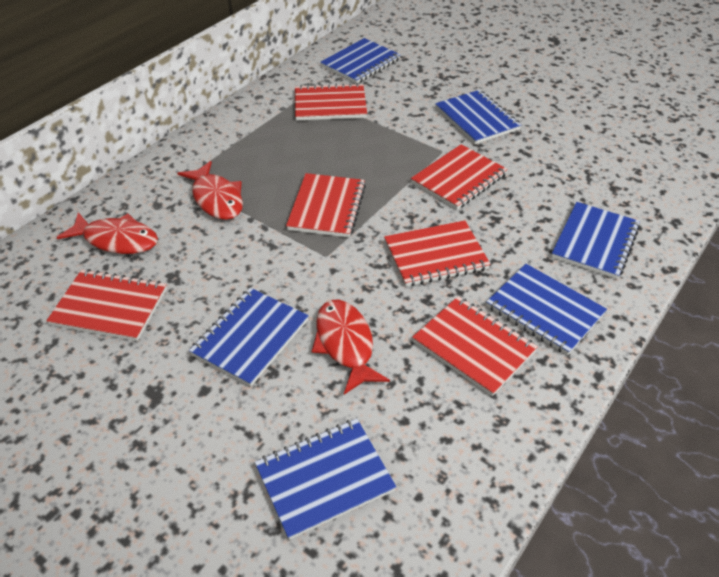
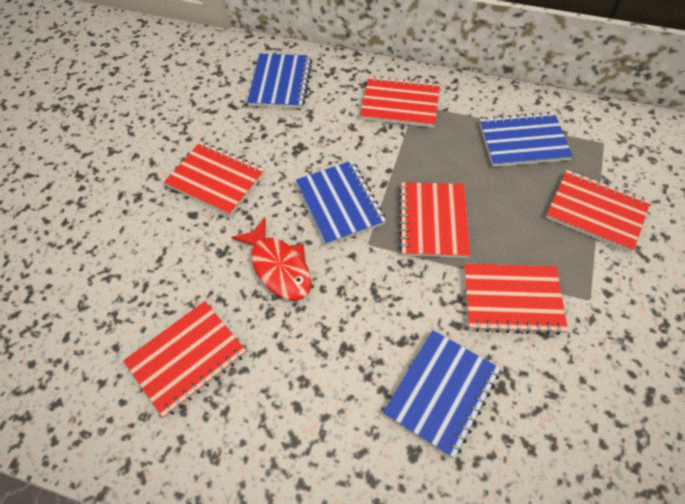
blue notebook: 6 -> 4
red fish: 3 -> 1

